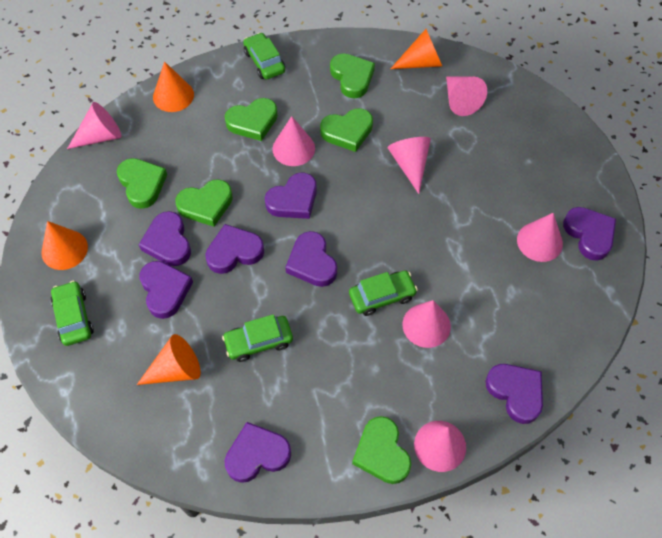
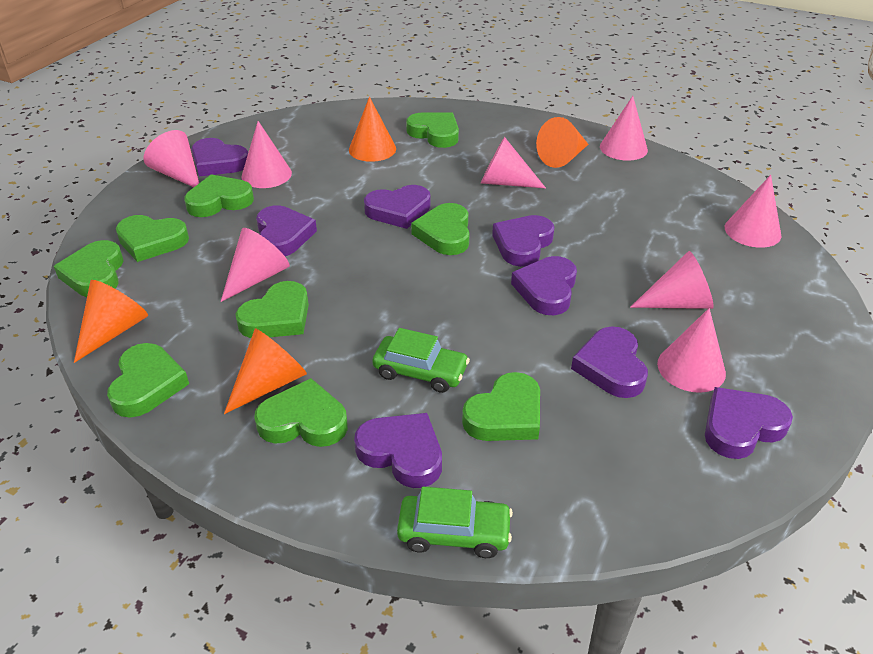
green car: 4 -> 2
green heart: 6 -> 9
pink cone: 7 -> 8

